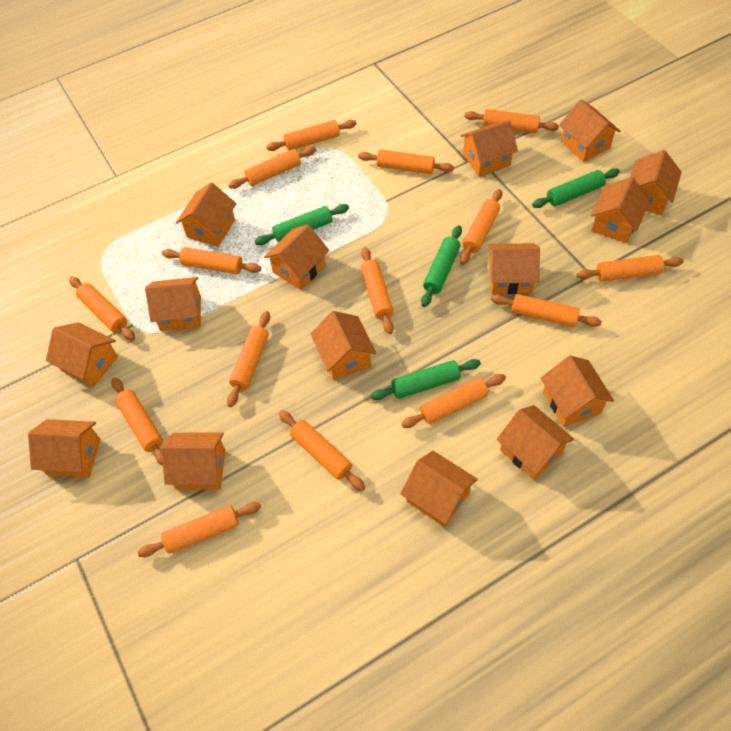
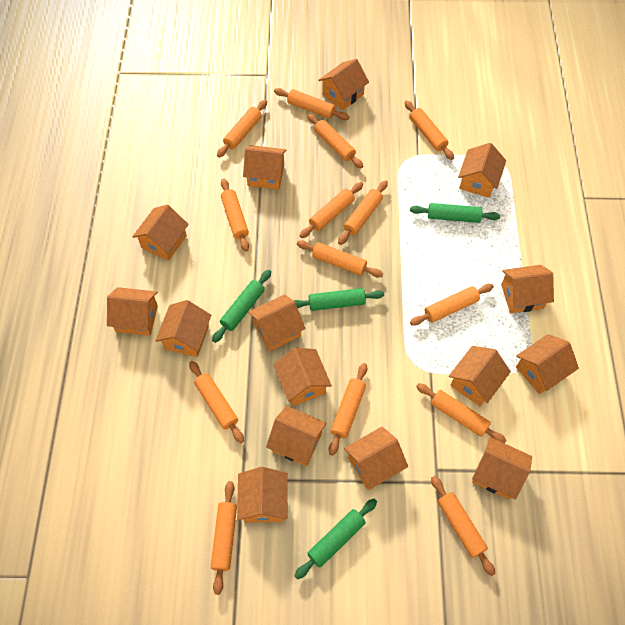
orange rolling pin: 15 -> 14

